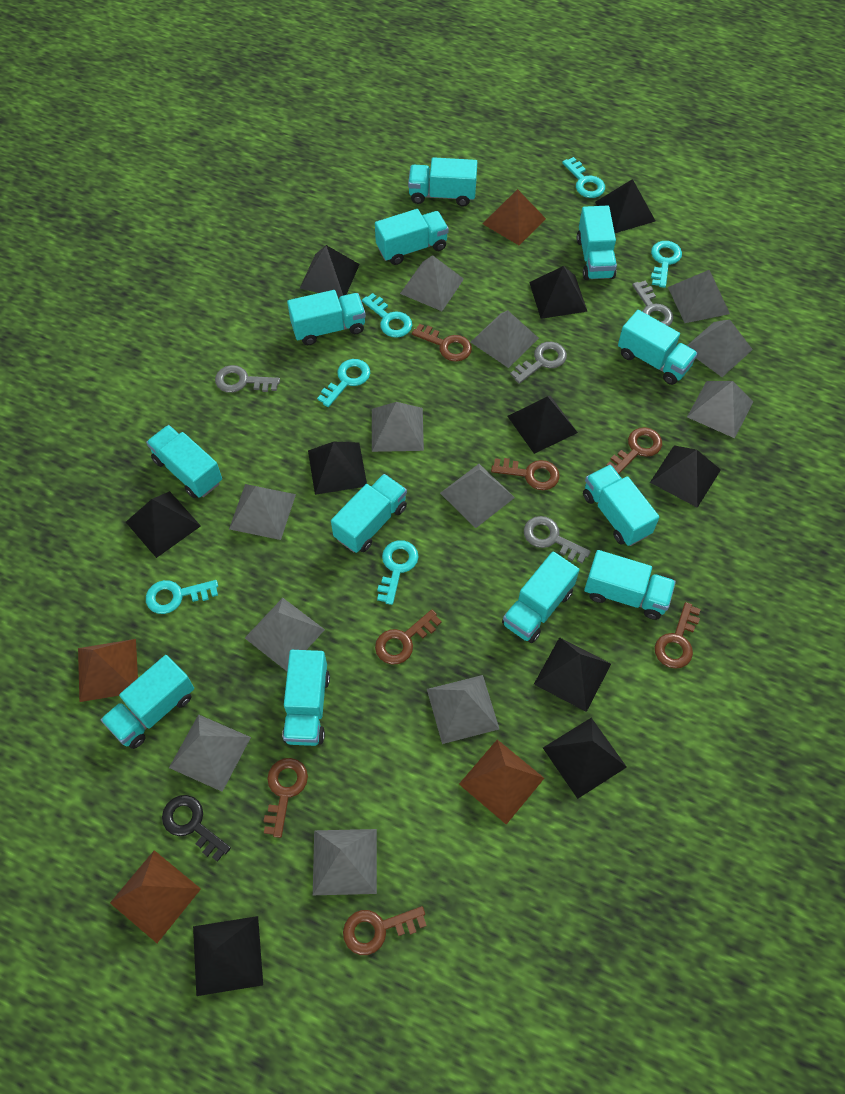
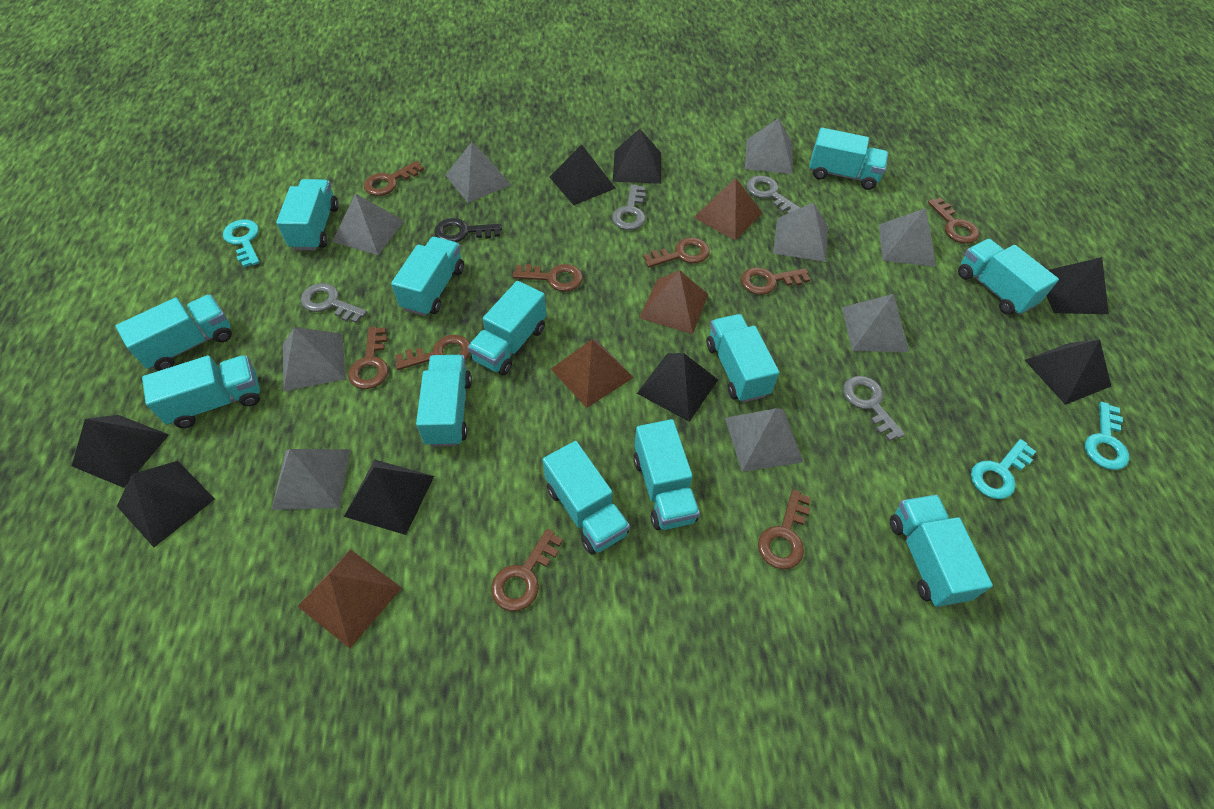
black pyramid: 10 -> 8
brown key: 7 -> 9
grey pyramid: 12 -> 9
turquoise key: 6 -> 3

